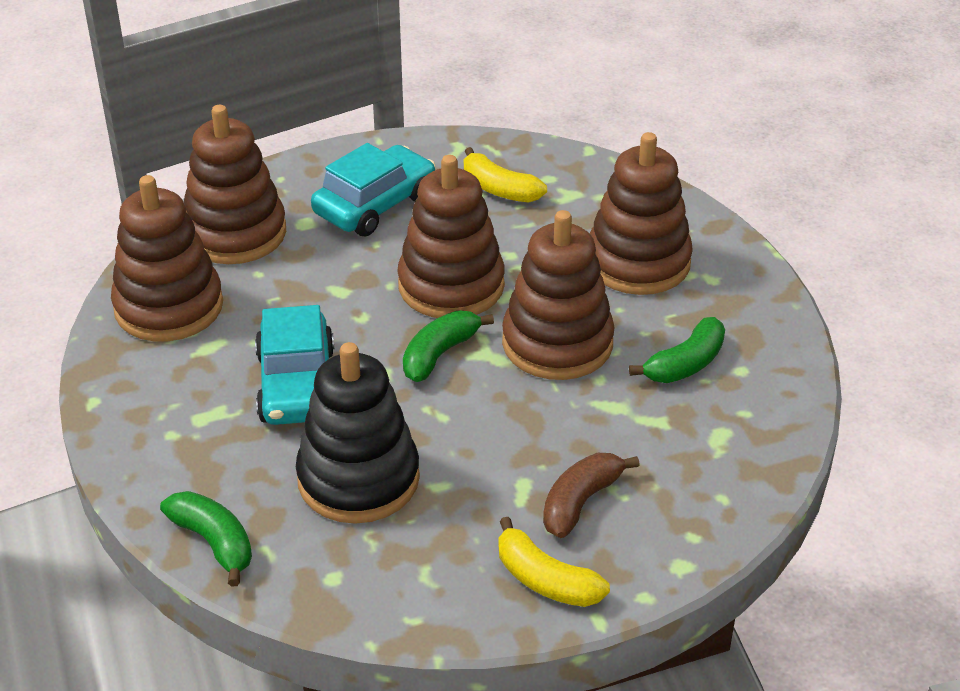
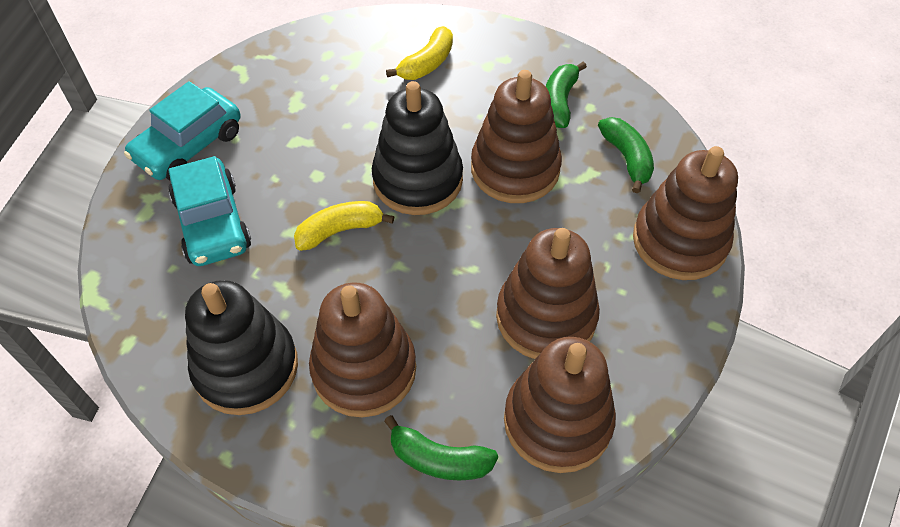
black stacking toy: 1 -> 2
brown banana: 1 -> 0

